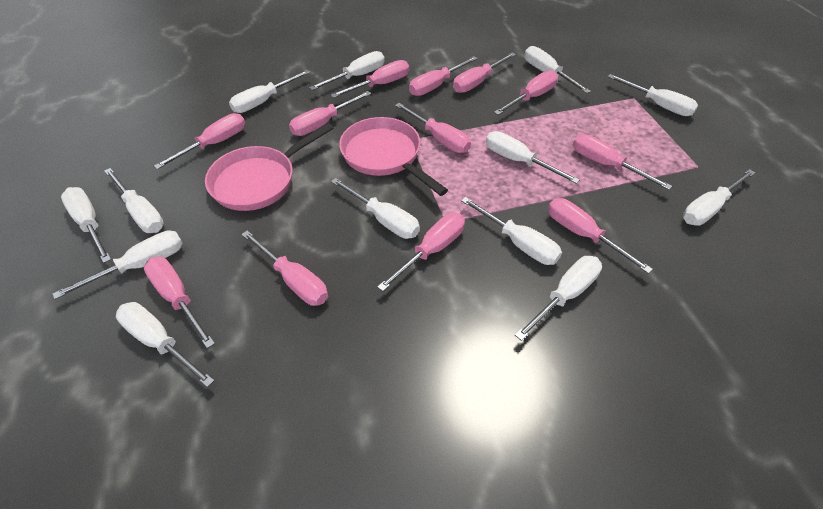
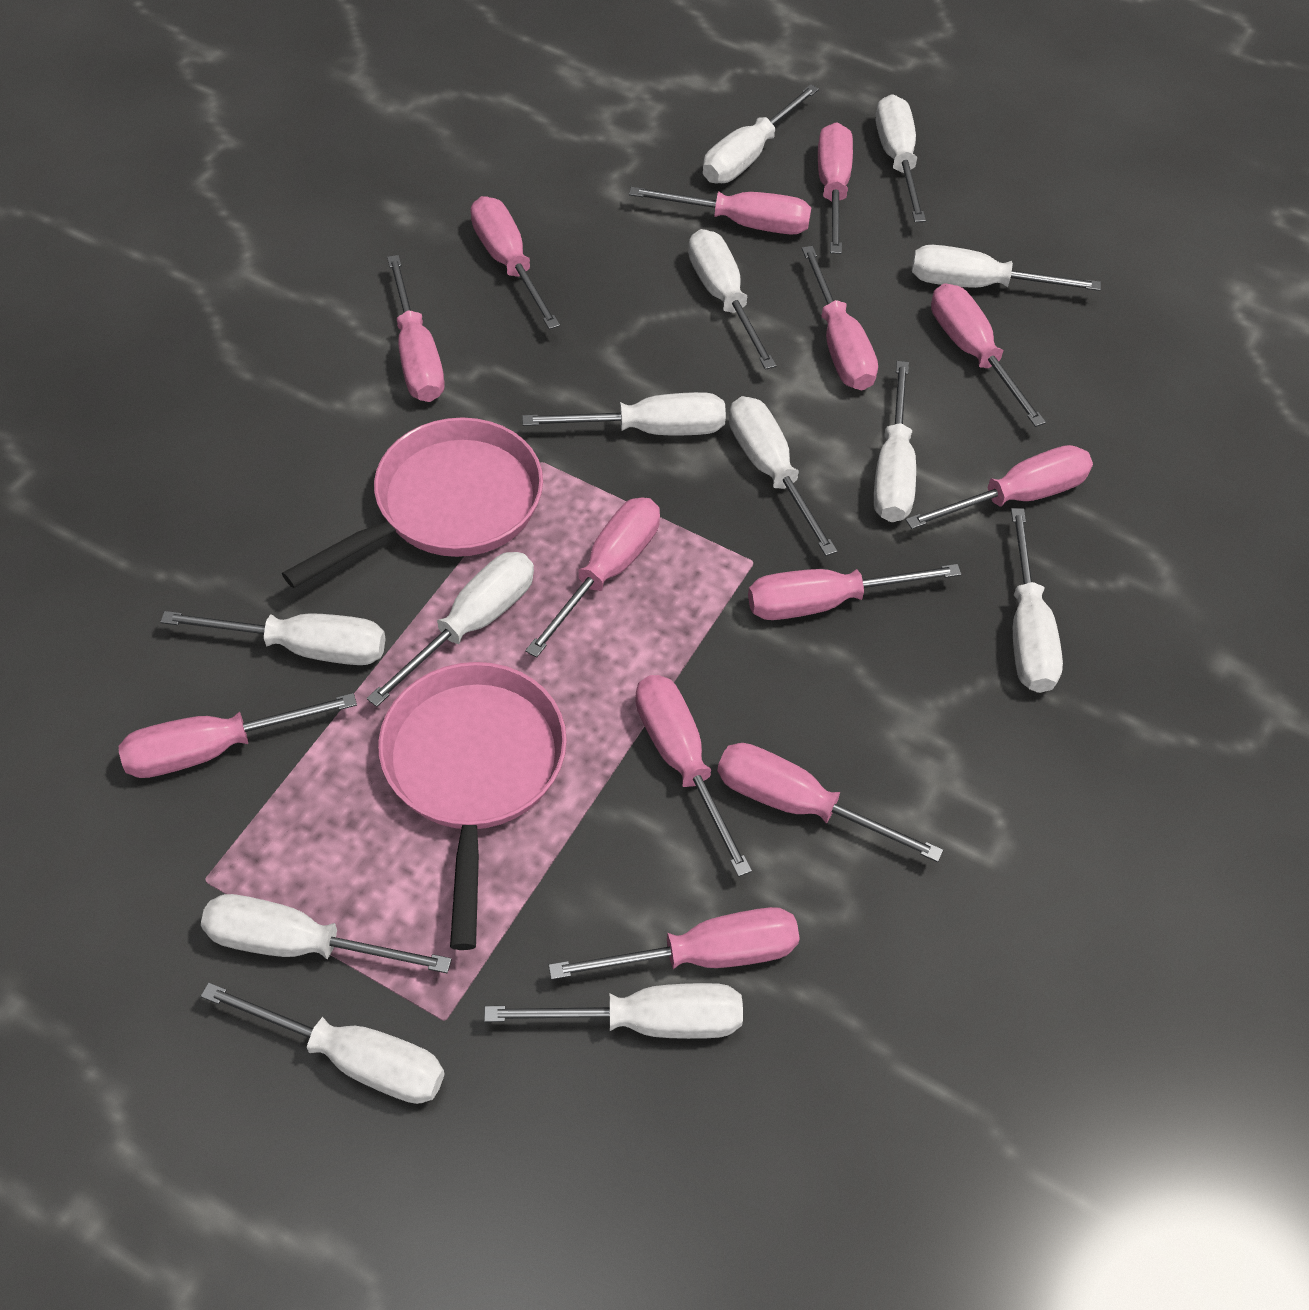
pink screwdriver: 12 -> 13

